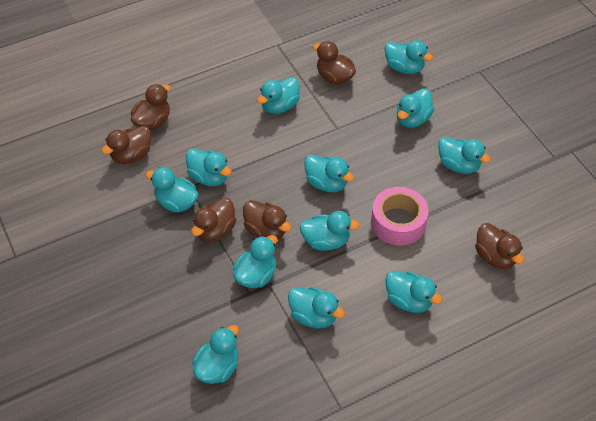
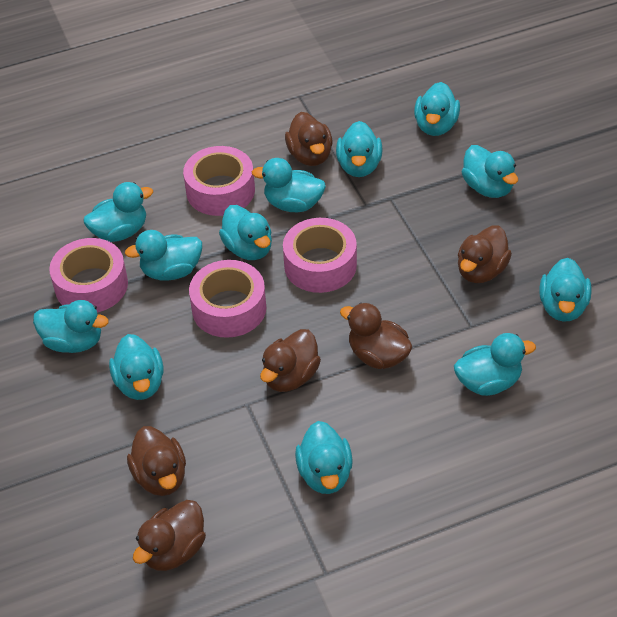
pink tape: 1 -> 4

